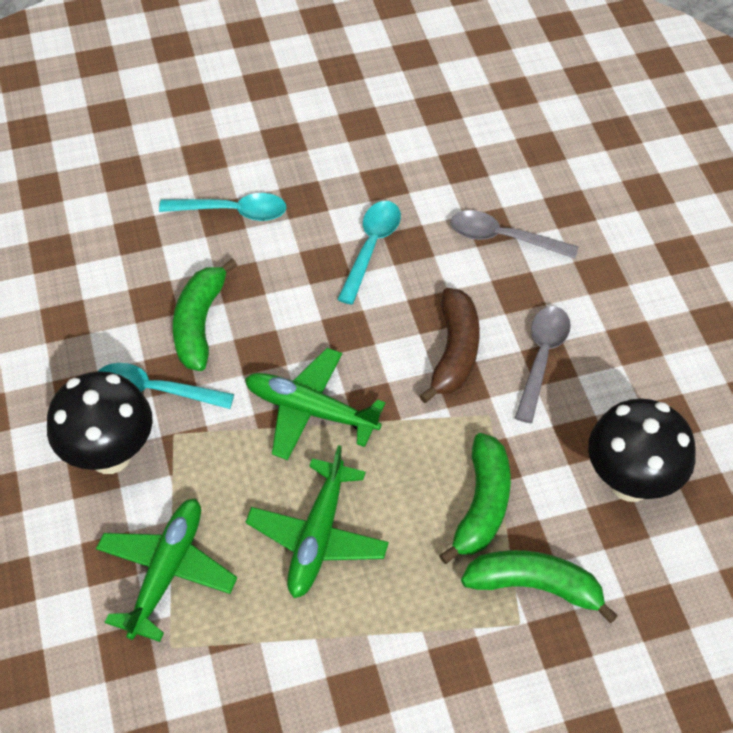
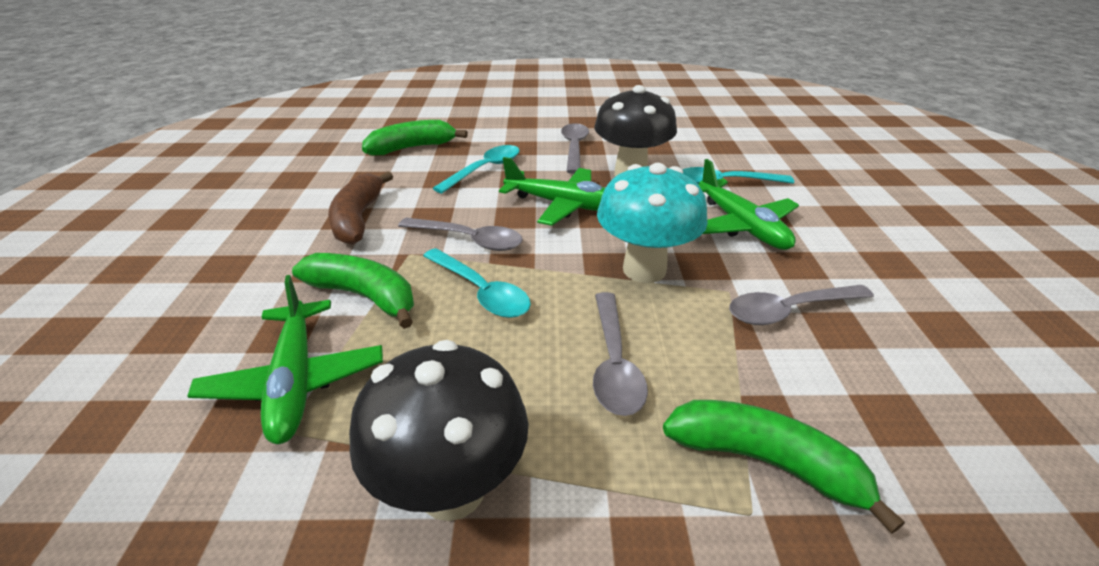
grey spoon: 2 -> 4
turquoise mushroom: 0 -> 1

